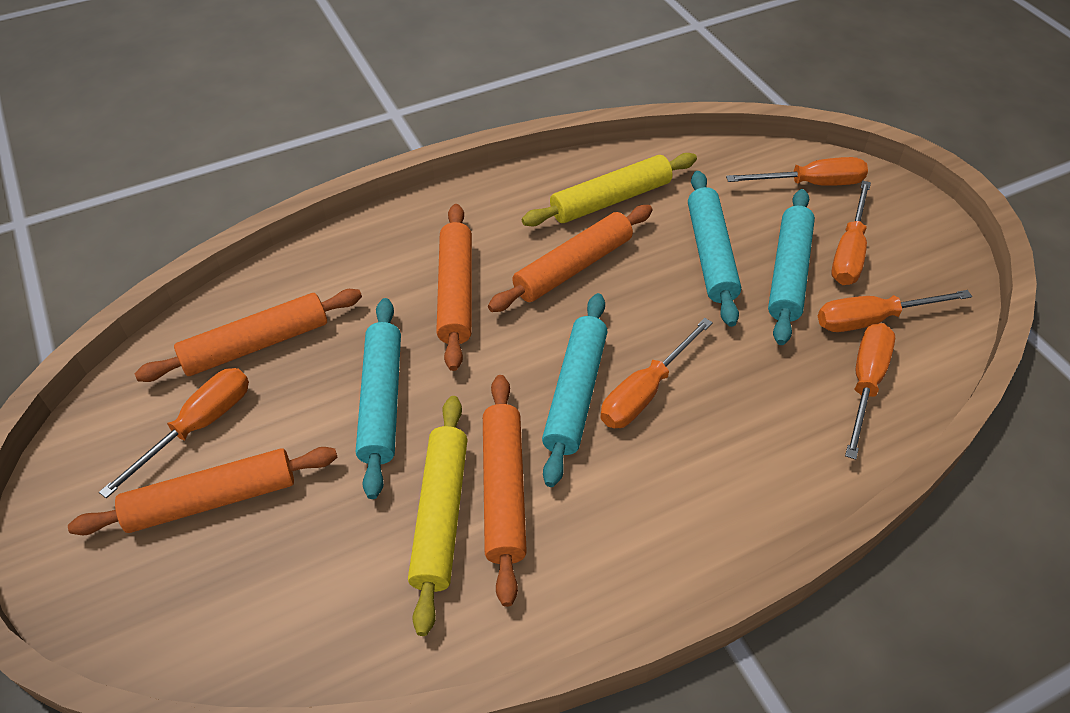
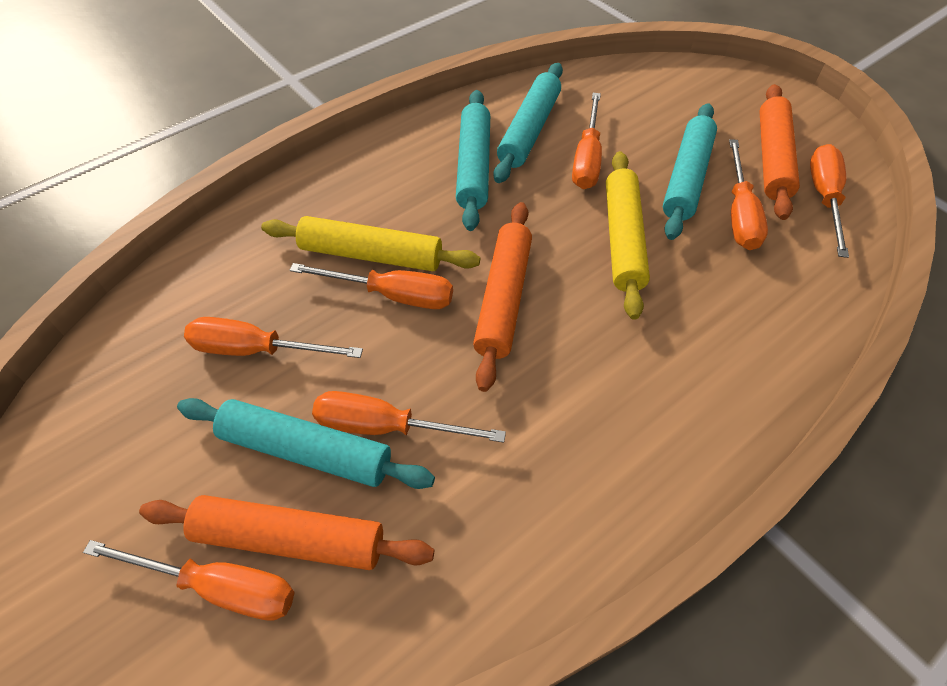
orange rolling pin: 5 -> 3
orange screwdriver: 6 -> 7

